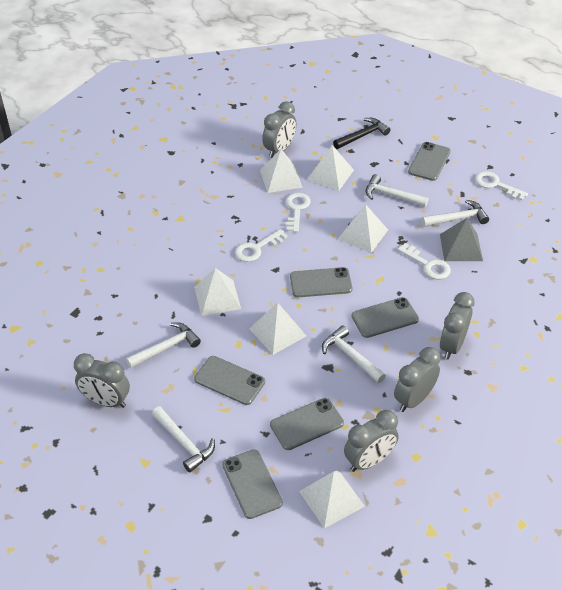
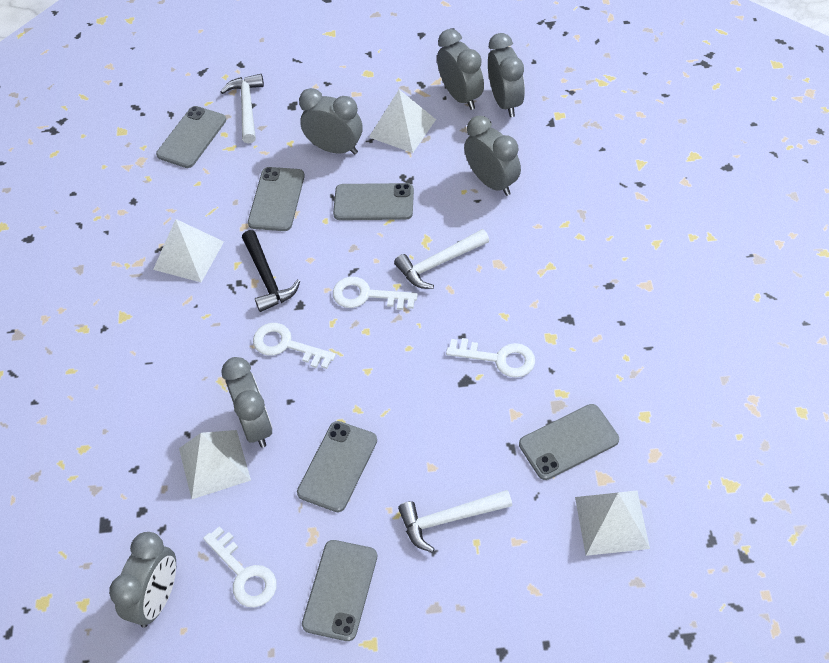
grey clock: 5 -> 6
grey pyramid: 1 -> 0
white hammer: 5 -> 3
white pyramid: 6 -> 4

